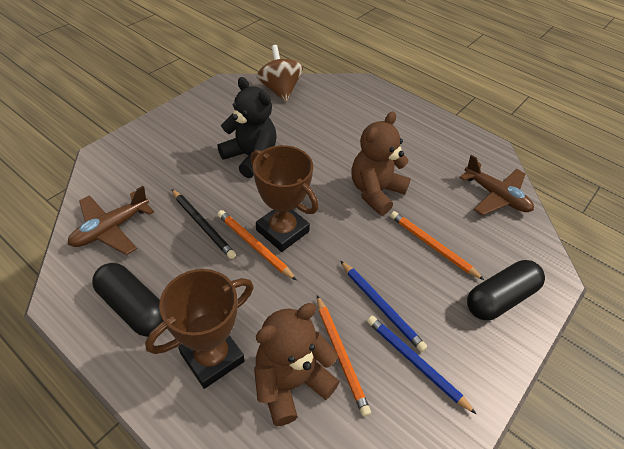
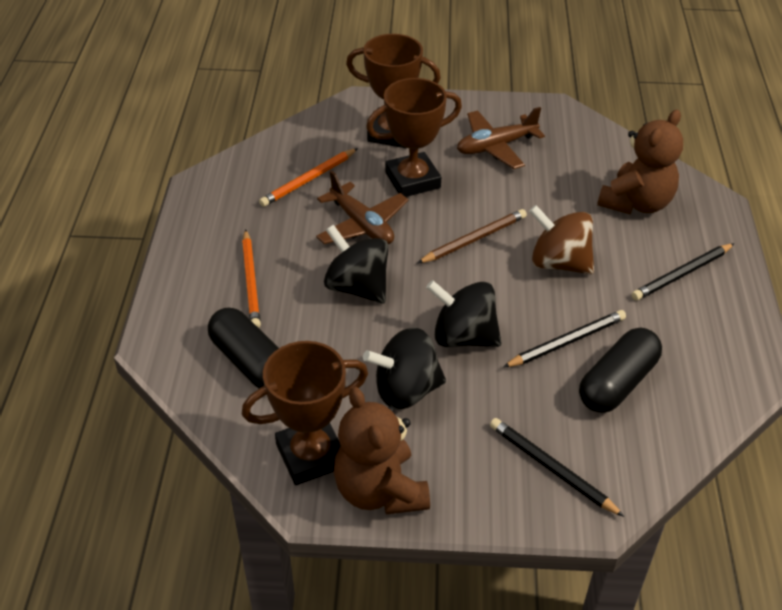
black pencil: 1 -> 3
black spinning top: 0 -> 3
black teddy bear: 1 -> 0
blue pencil: 2 -> 0
brown pencil: 0 -> 1
brown trophy: 2 -> 3
orange pencil: 3 -> 2

